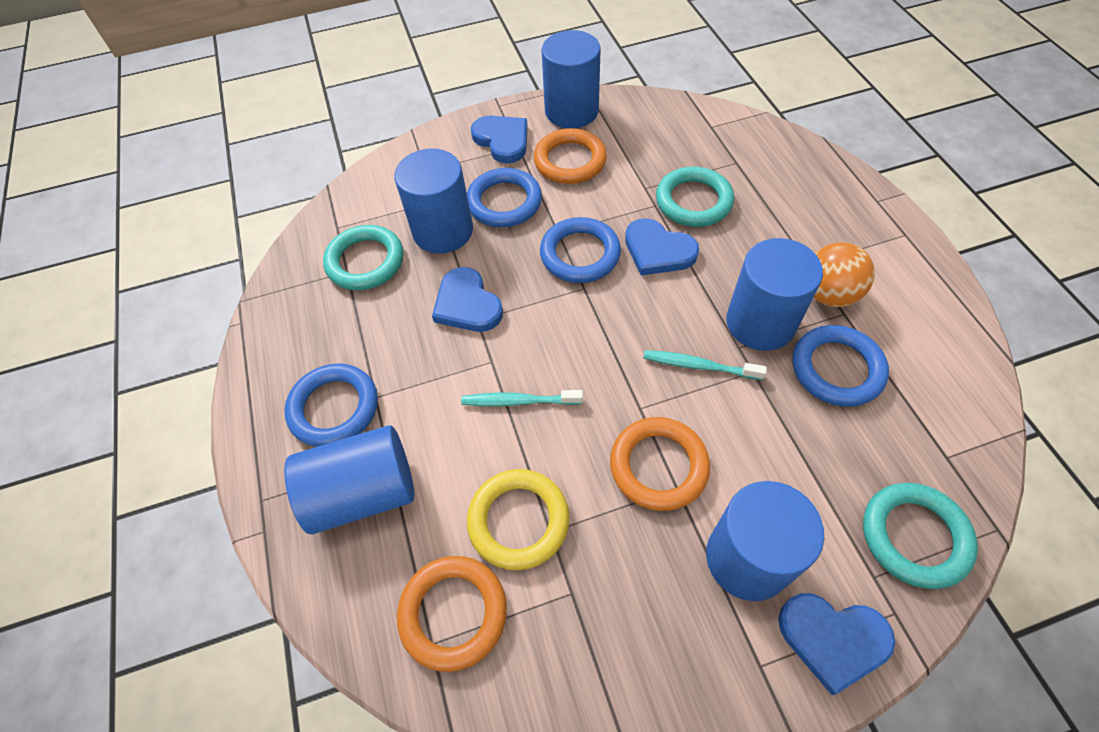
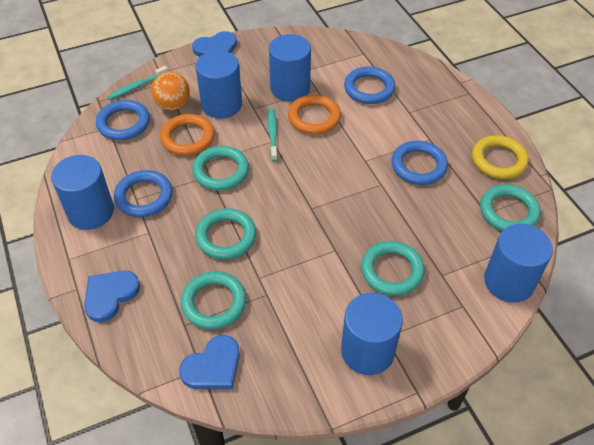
blue heart: 4 -> 3
orange ring: 3 -> 2
turquoise ring: 3 -> 5

